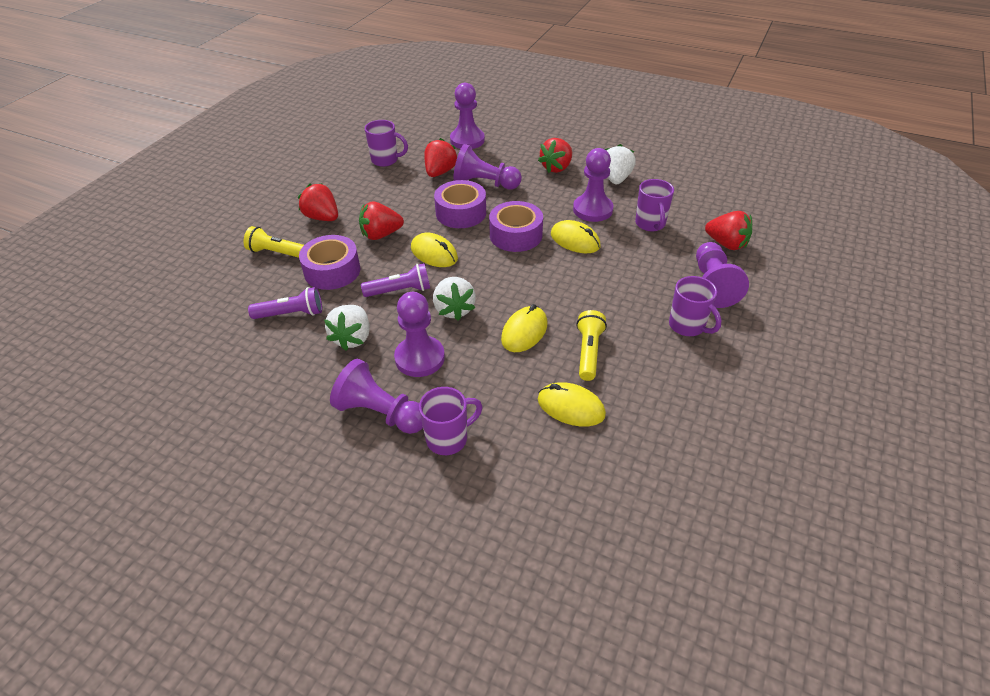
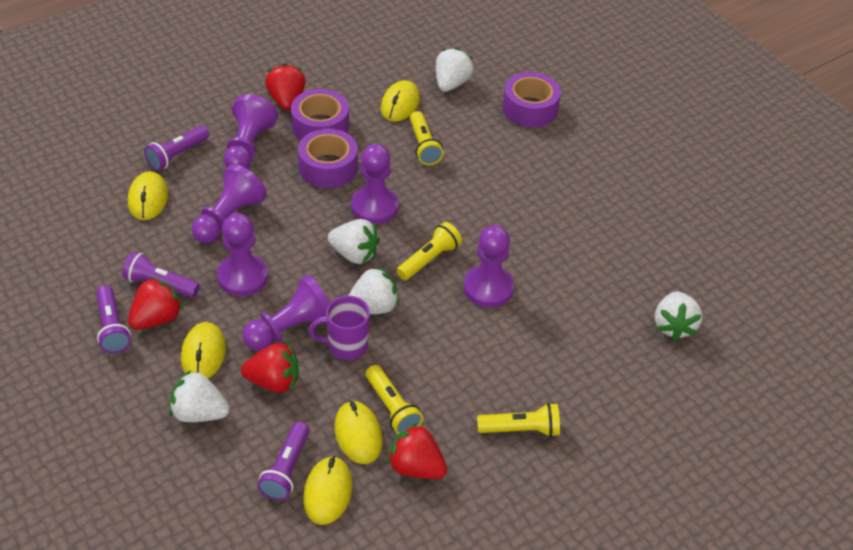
purple flashlight: 2 -> 4
purple mug: 4 -> 1
red strawberry: 5 -> 4
white strawberry: 3 -> 5
yellow flashlight: 2 -> 4
yellow mouse: 4 -> 5

